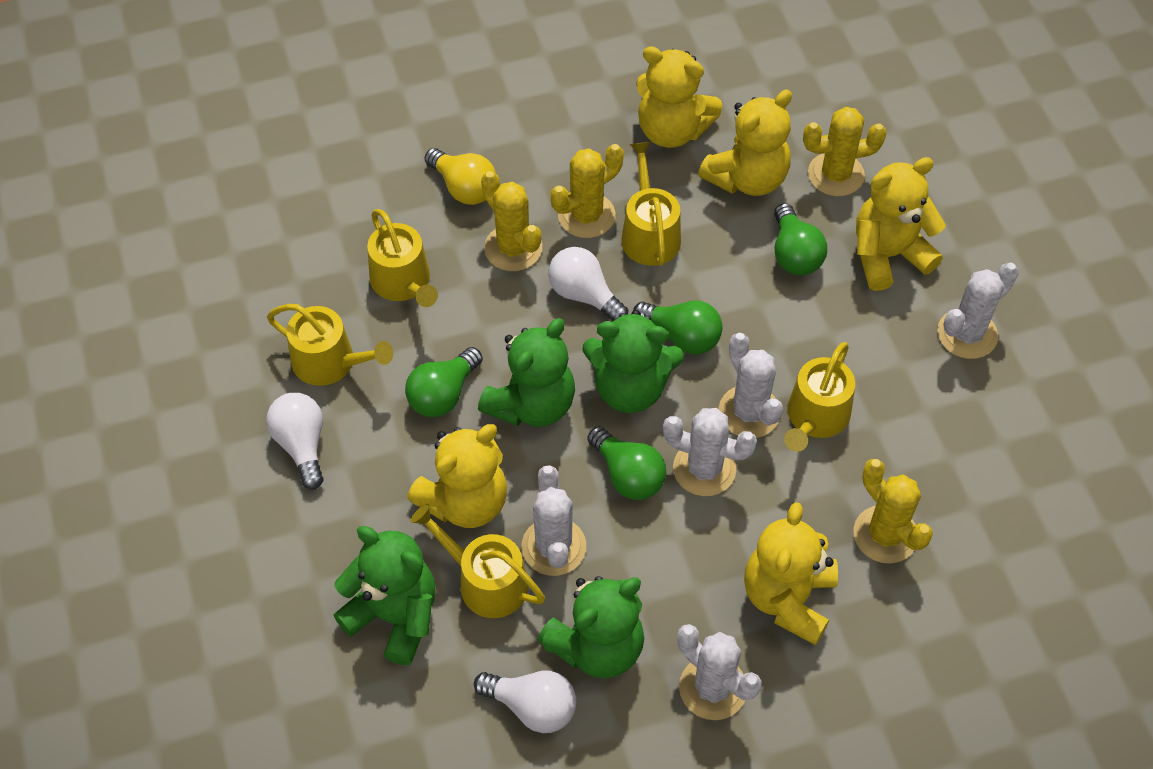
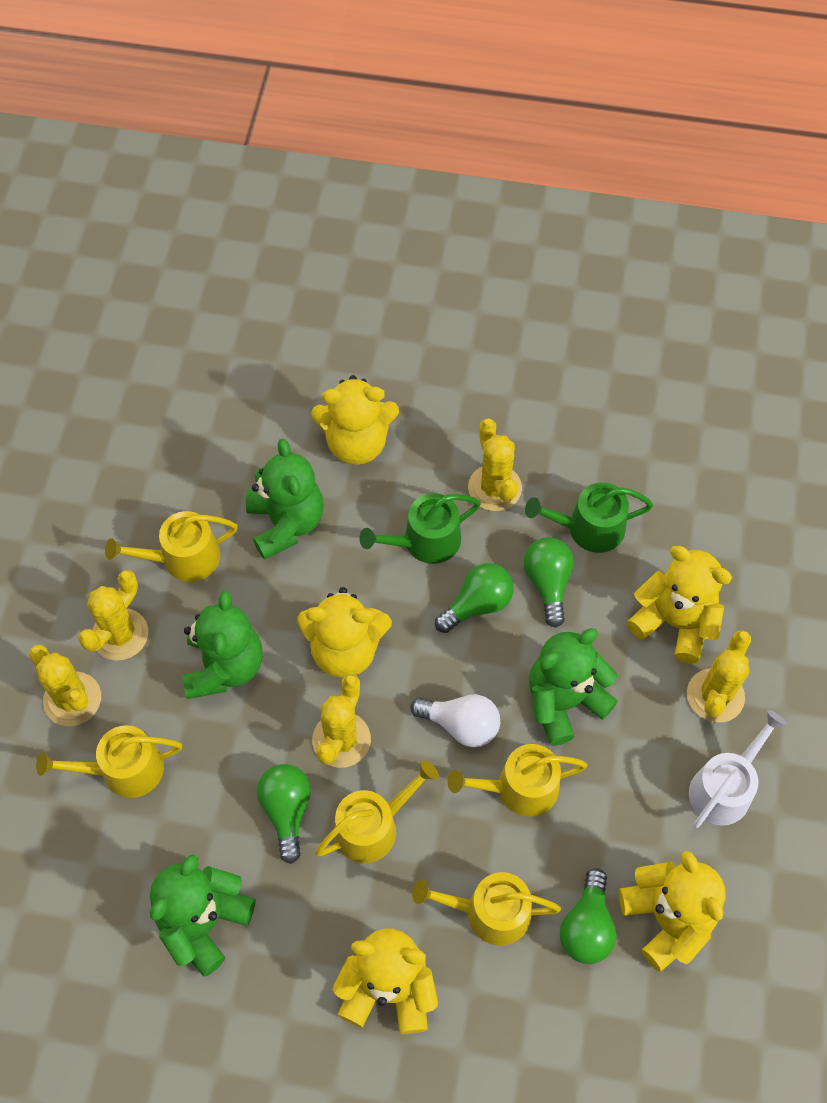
green watering can: 0 -> 2
white cactus: 5 -> 0
white light bulb: 3 -> 1
white watering can: 0 -> 1
yellow cactus: 4 -> 5
yellow light bulb: 1 -> 0

